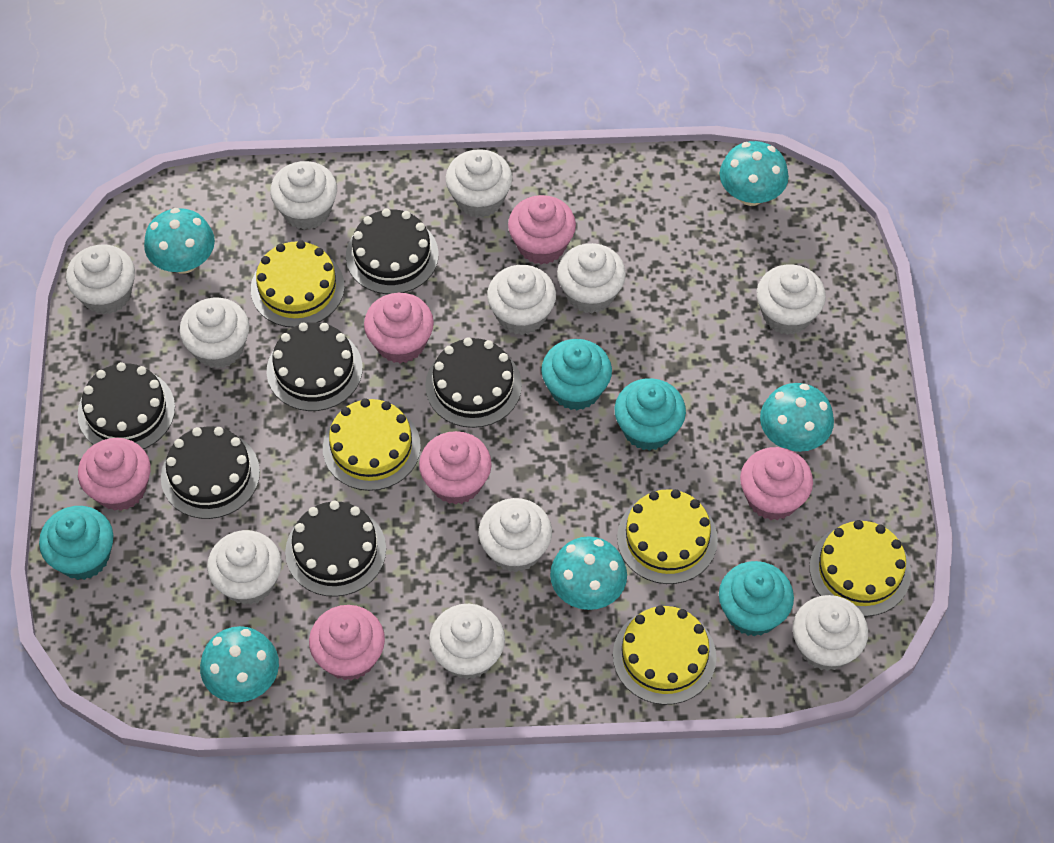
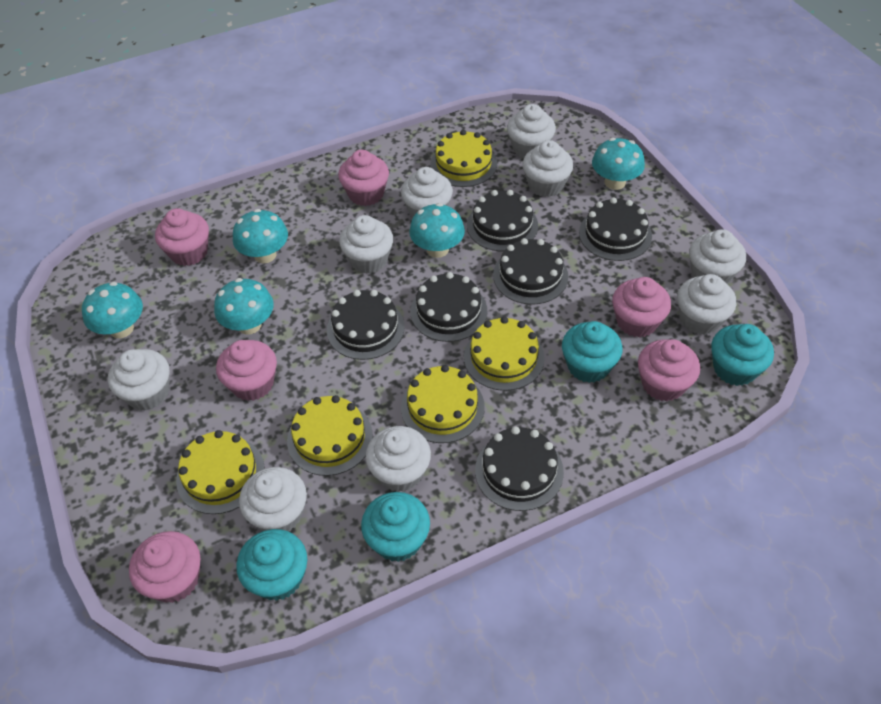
white cupcake: 11 -> 9

